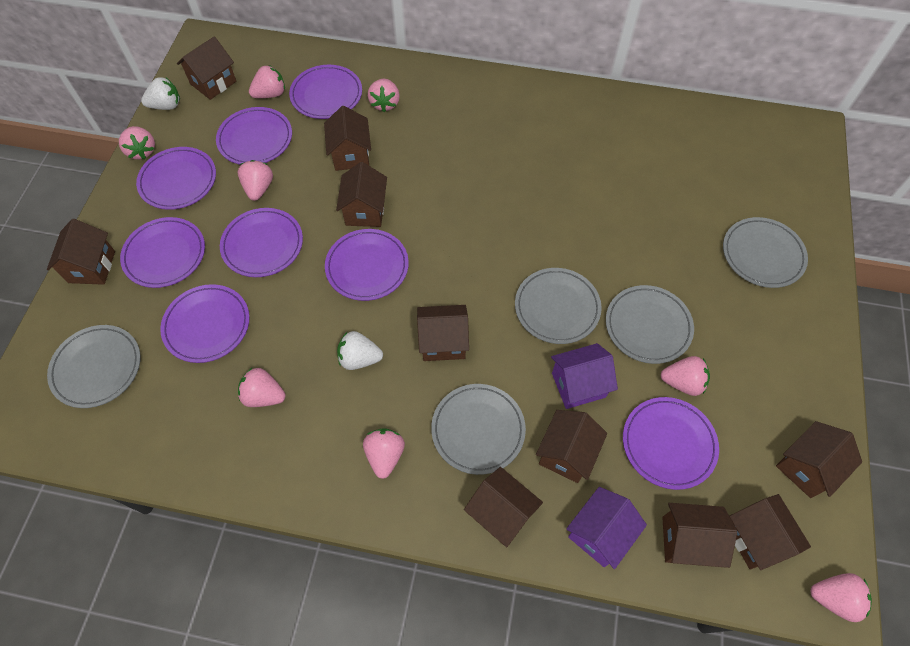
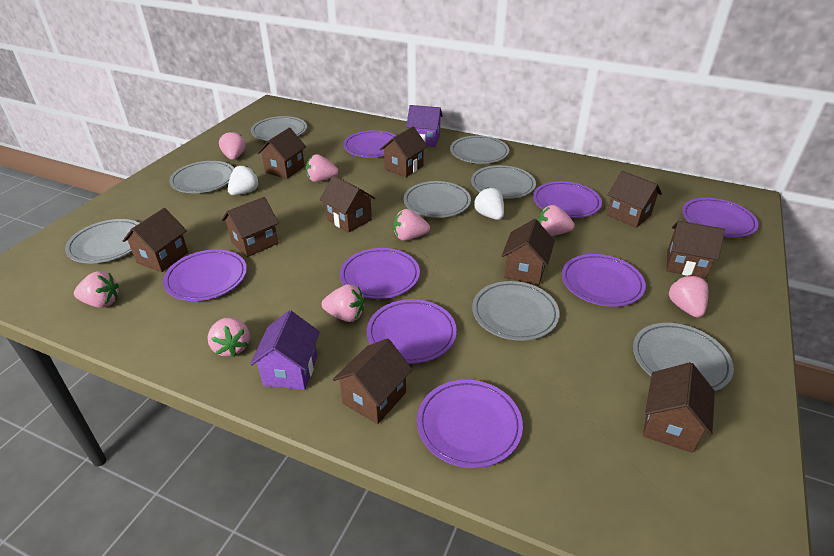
grey plate: 5 -> 8

